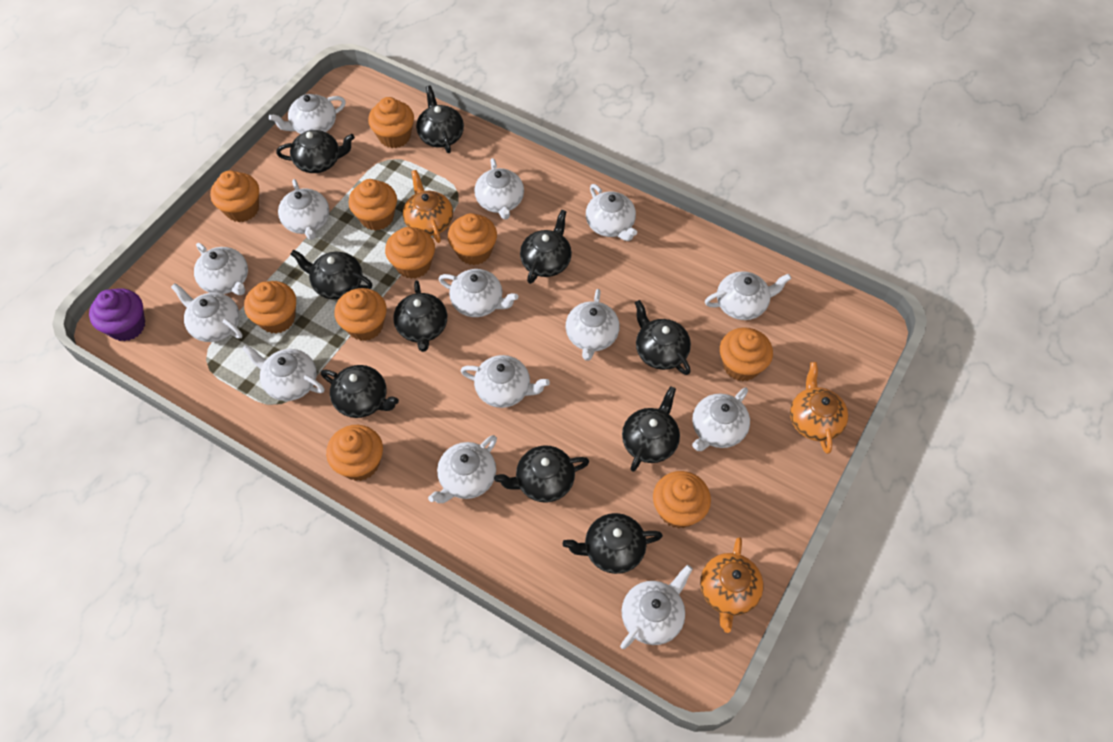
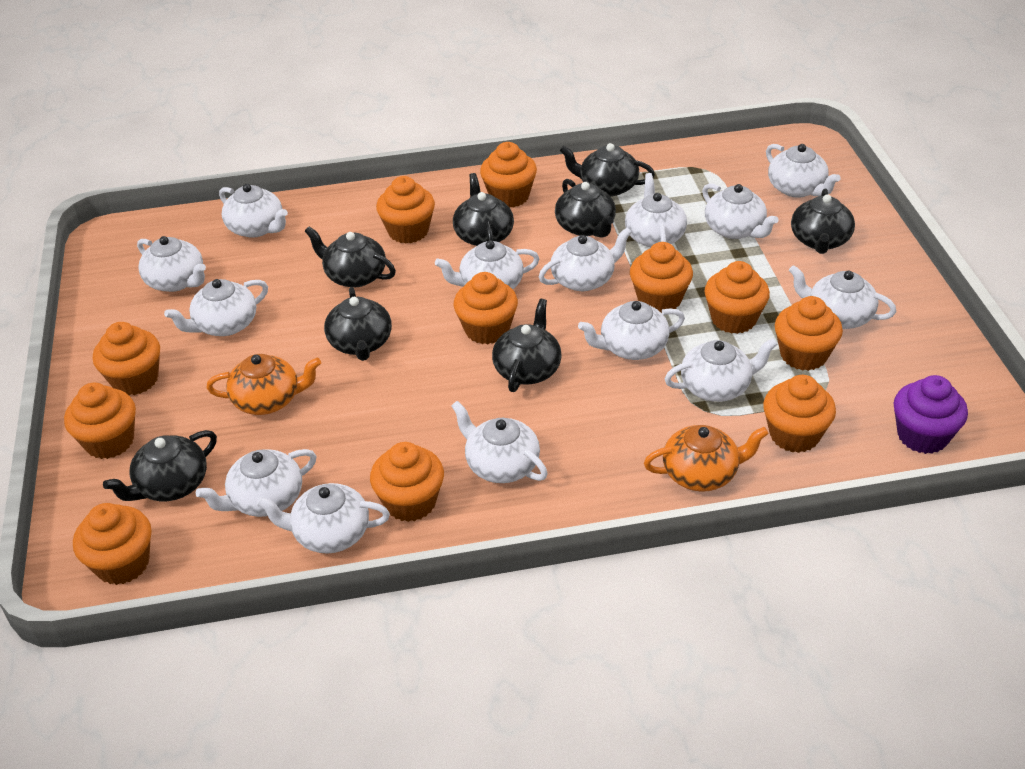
black teapot: 10 -> 8
orange cupcake: 10 -> 11
orange teapot: 3 -> 2

